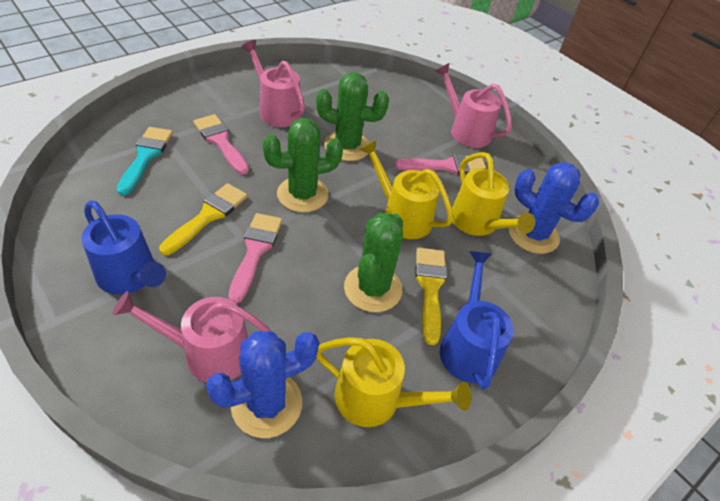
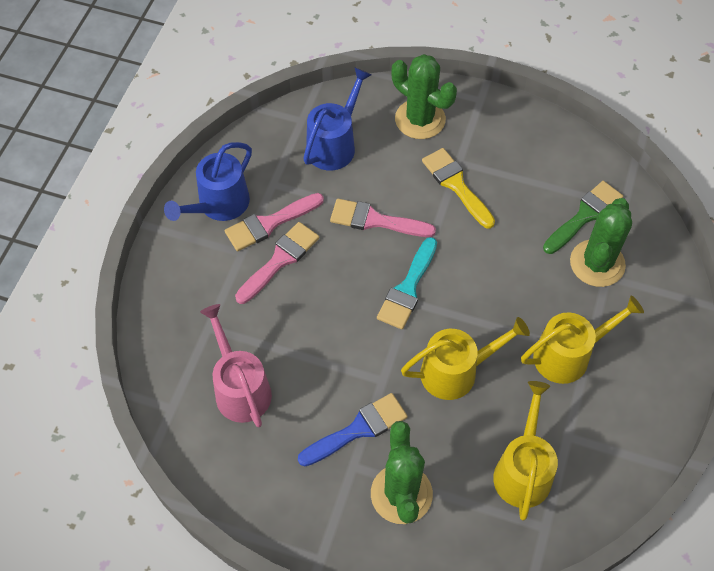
blue brush: 0 -> 1
blue cactus: 2 -> 0
green brush: 0 -> 1
pink watering can: 3 -> 1
yellow brush: 2 -> 1

